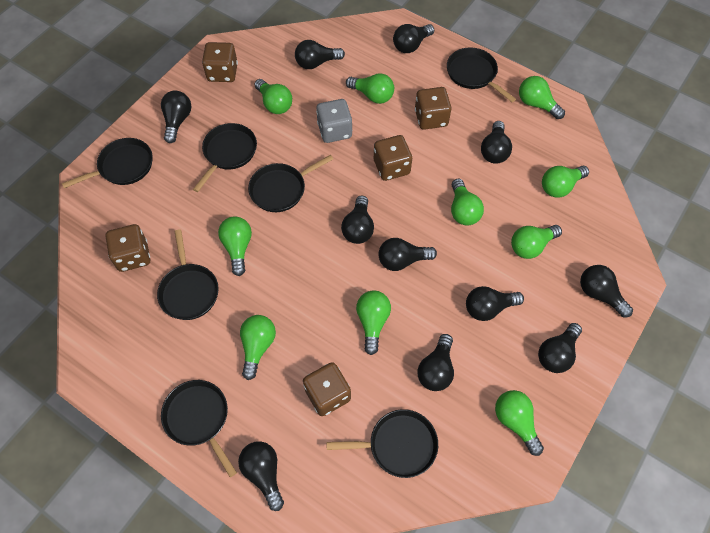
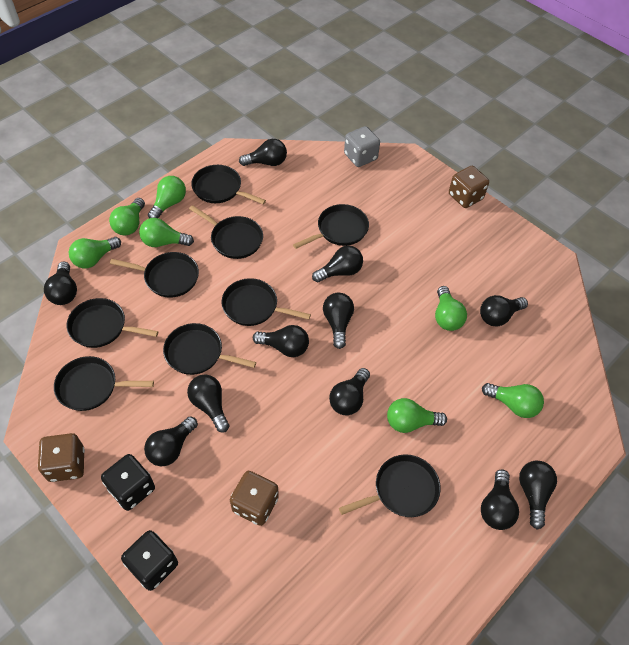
black dice: 0 -> 2
black pan: 7 -> 9
brown dice: 5 -> 3
green light bulb: 10 -> 7

